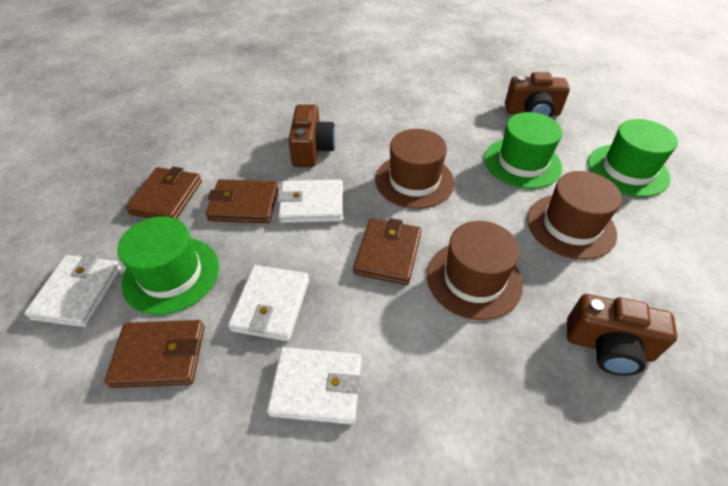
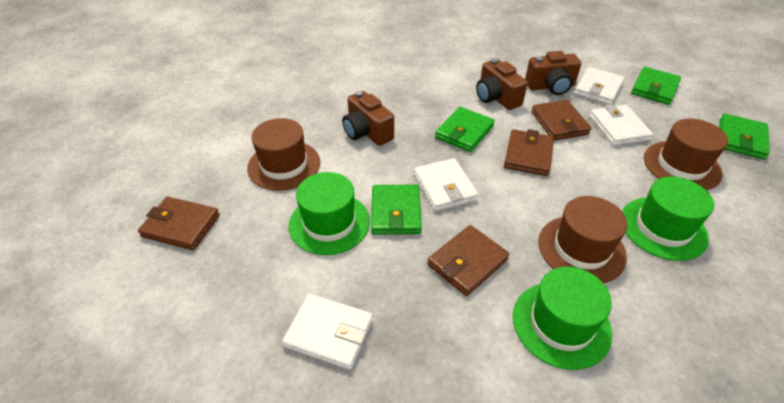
green wallet: 0 -> 4

